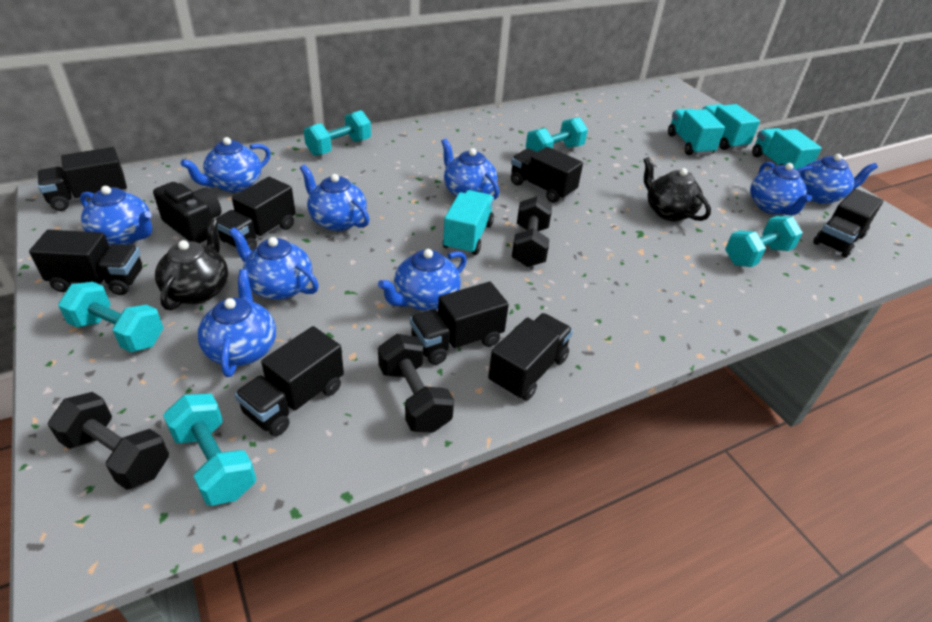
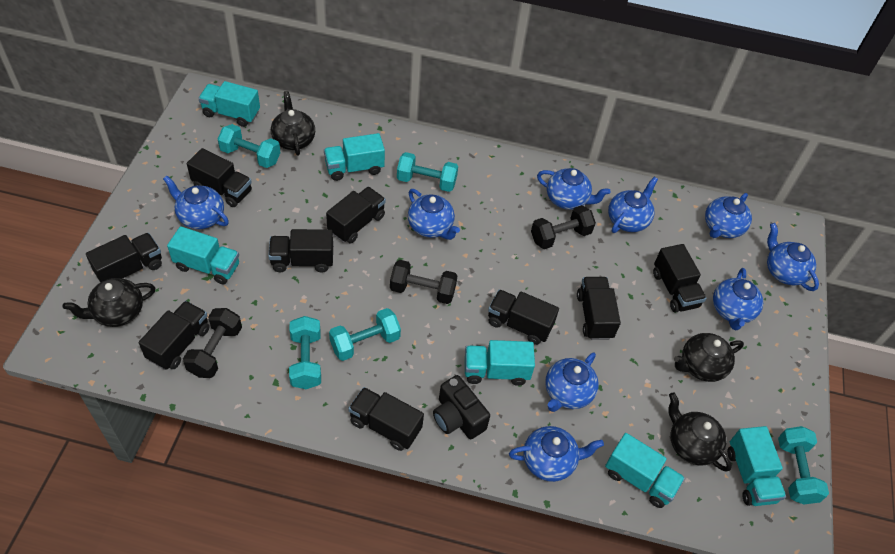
black teapot: 2 -> 4
black truck: 8 -> 9
turquoise truck: 4 -> 6

